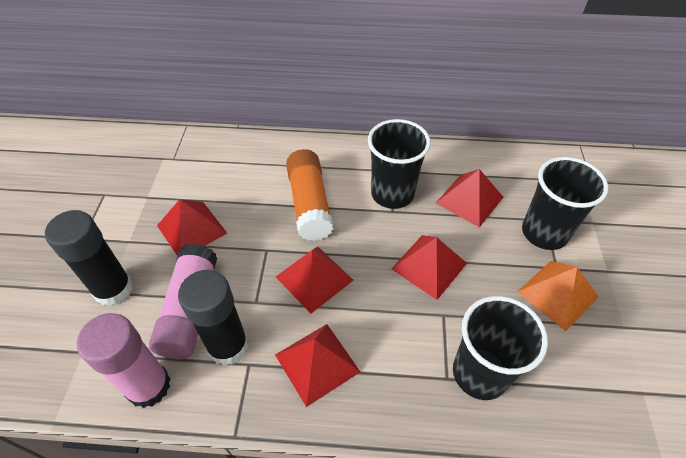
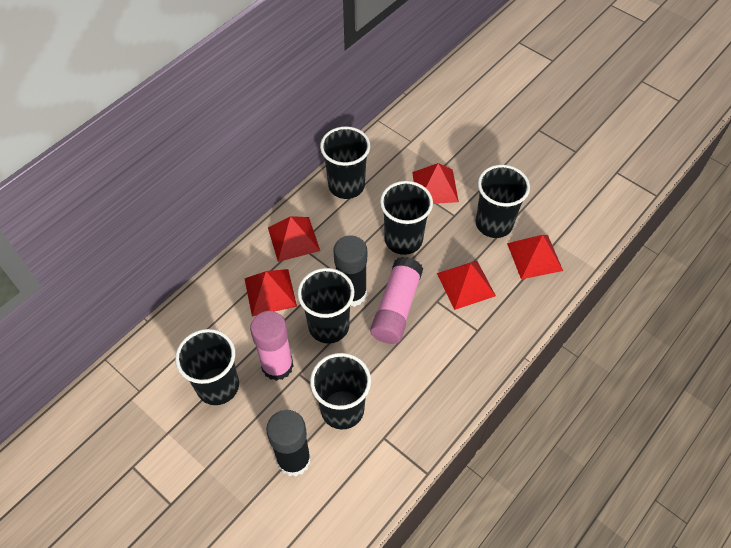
black cup: 3 -> 6
orange glue stick: 1 -> 0
orange pyramid: 1 -> 0

